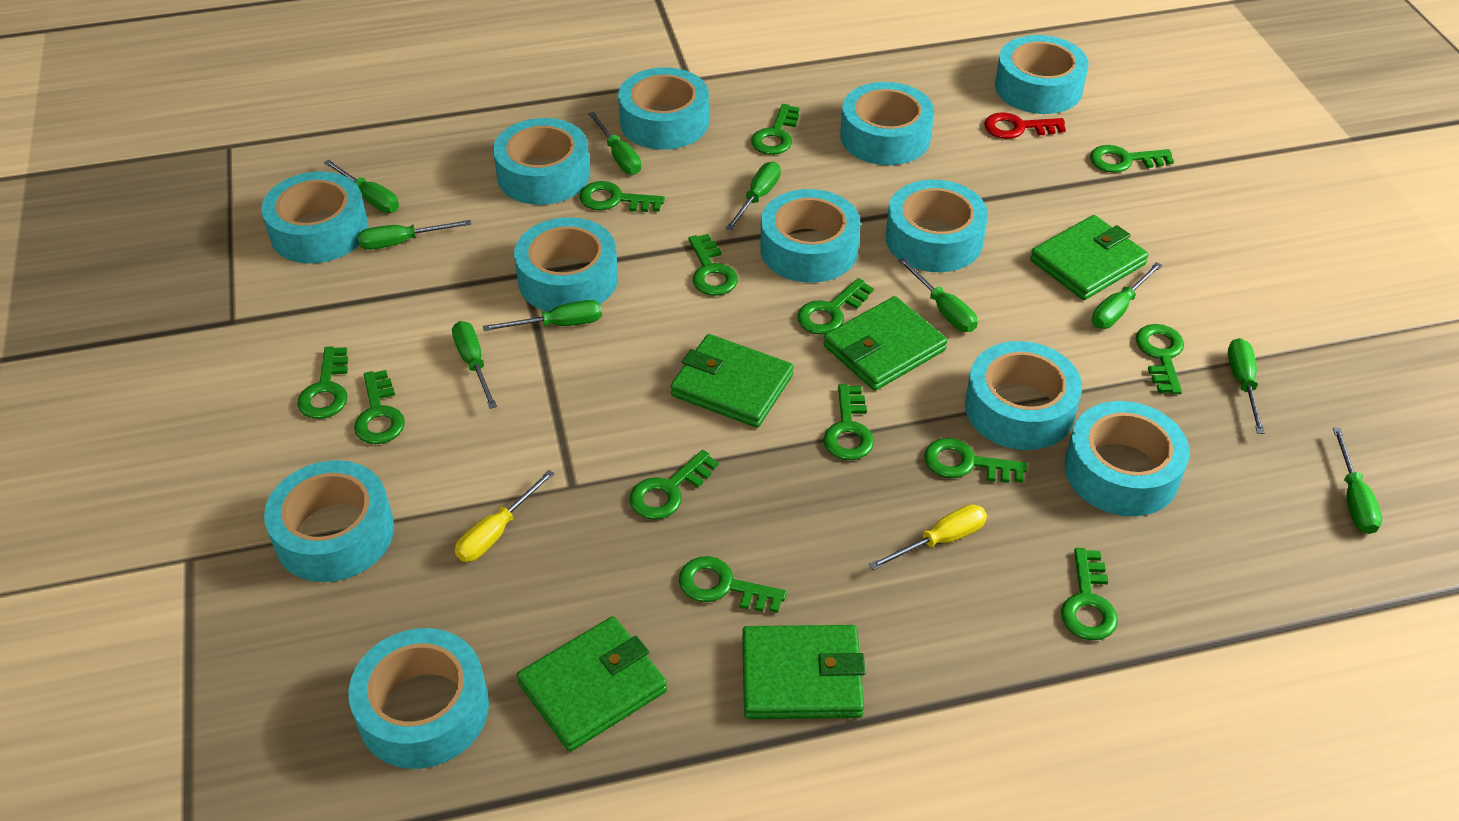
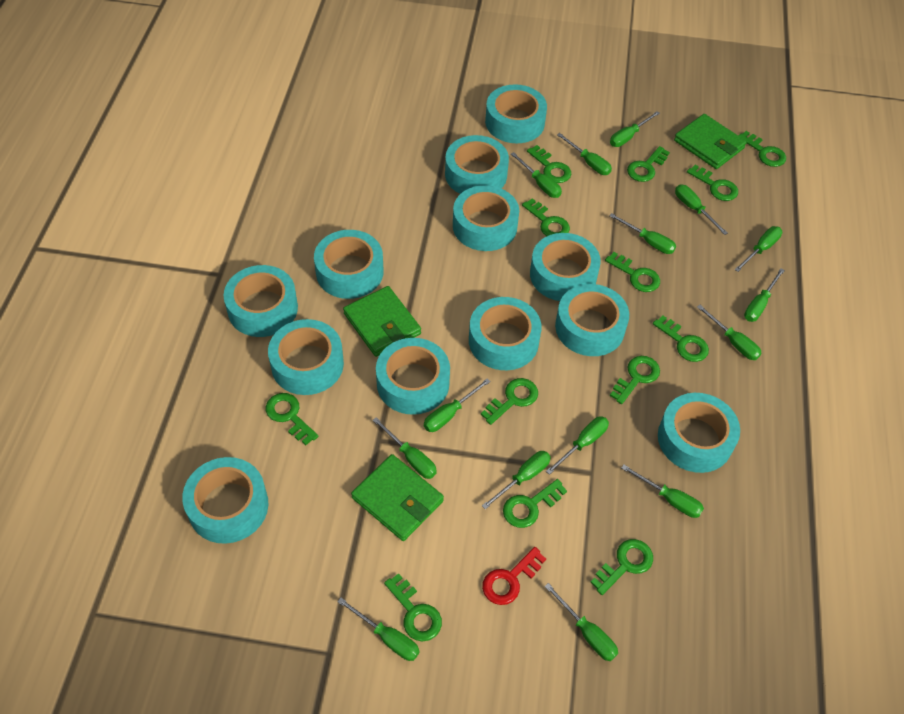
green screwdriver: 10 -> 15
green wallet: 5 -> 3
yellow screwdriver: 2 -> 0

